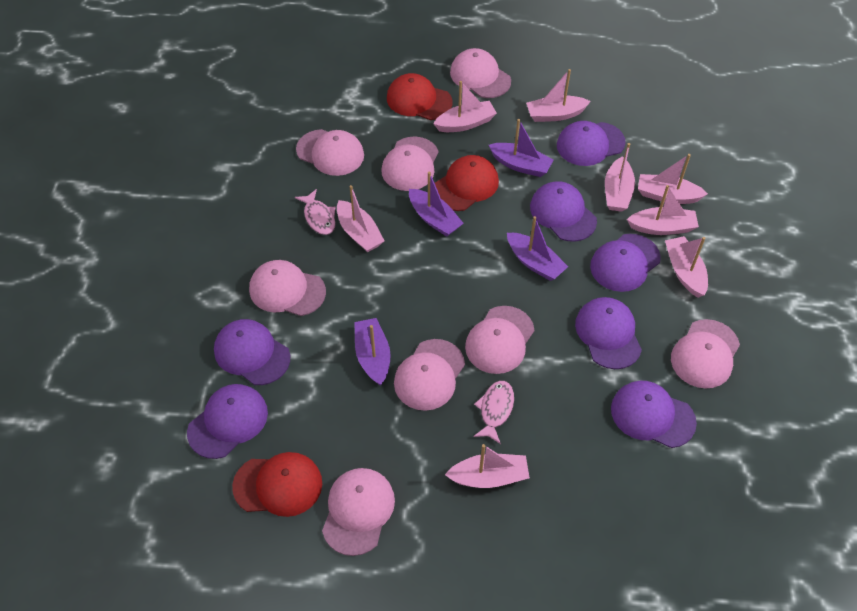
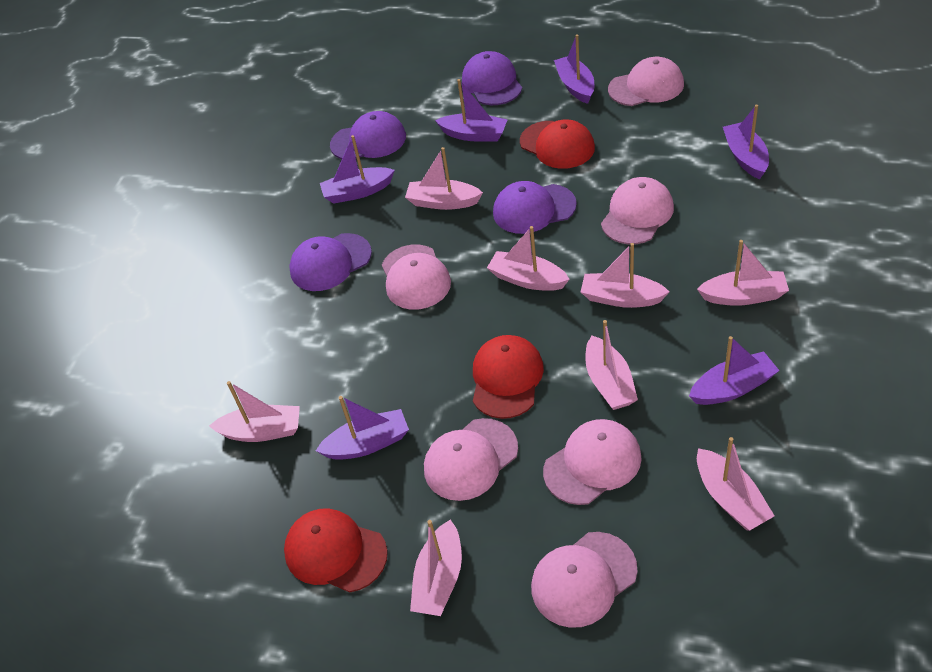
pink cap: 8 -> 6
pink fish: 2 -> 0
purple boat: 4 -> 6
purple cap: 7 -> 4

